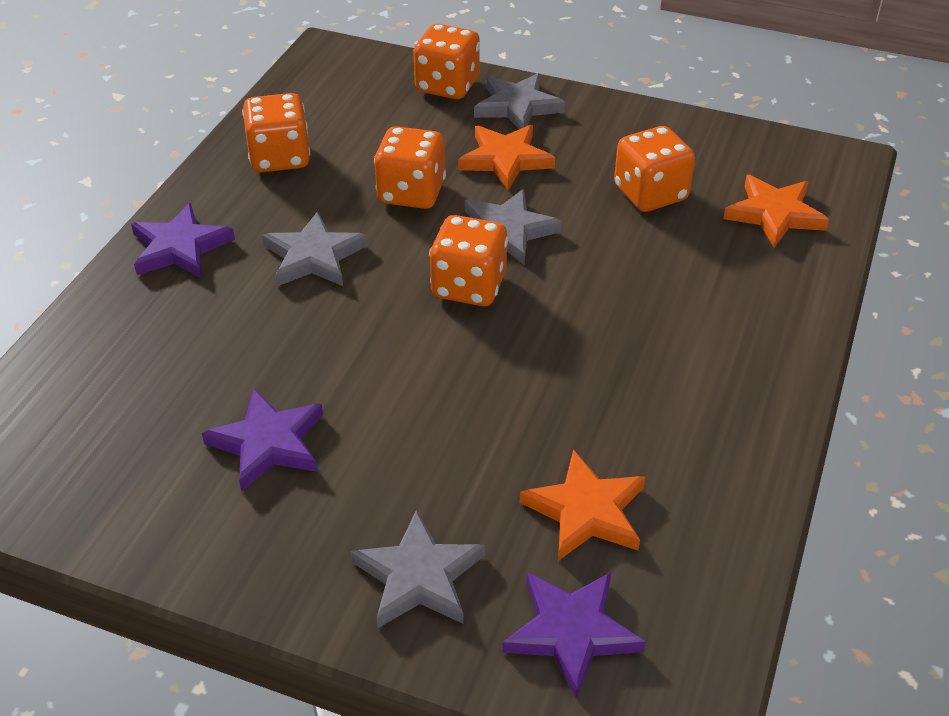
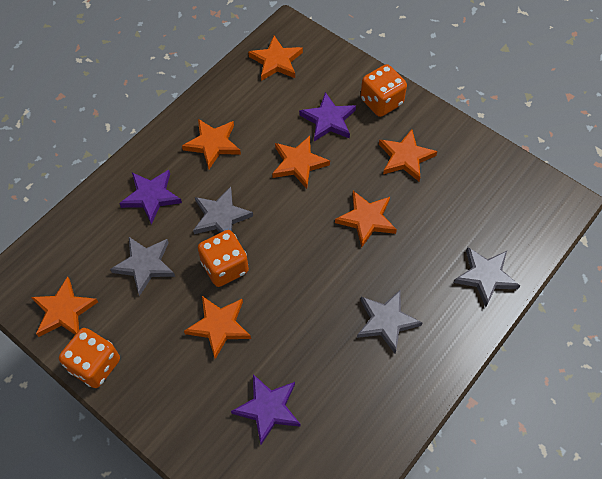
orange dice: 5 -> 3
orange star: 3 -> 7

